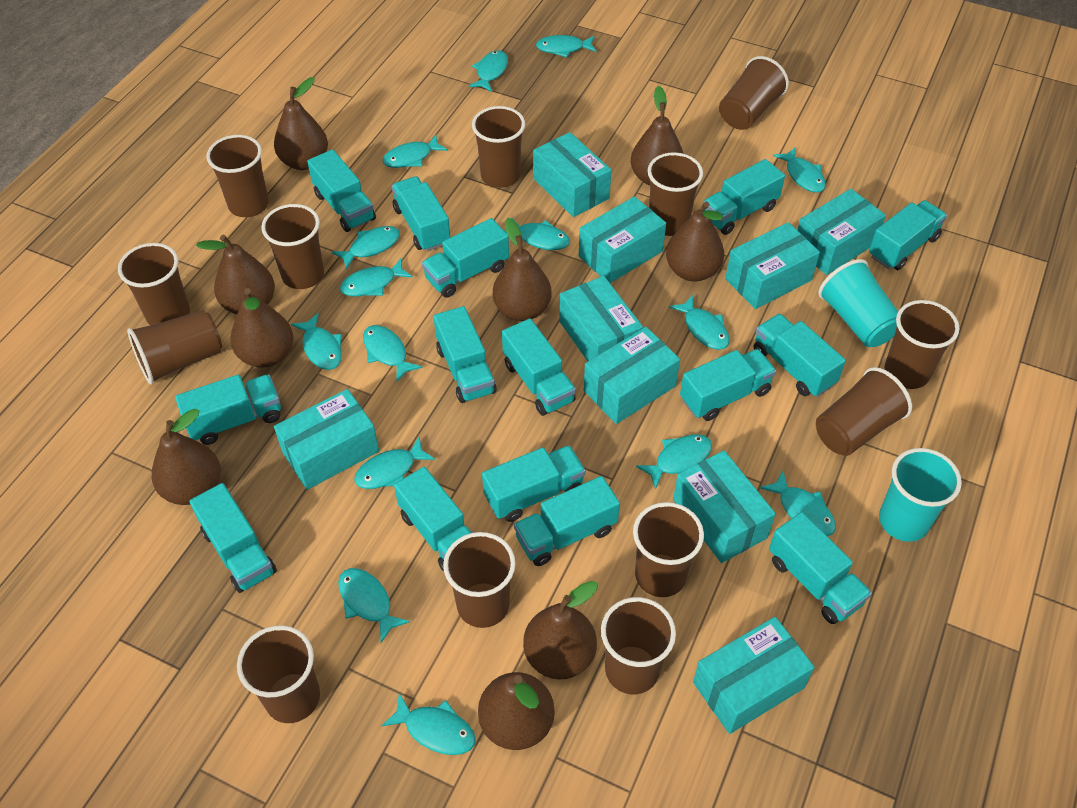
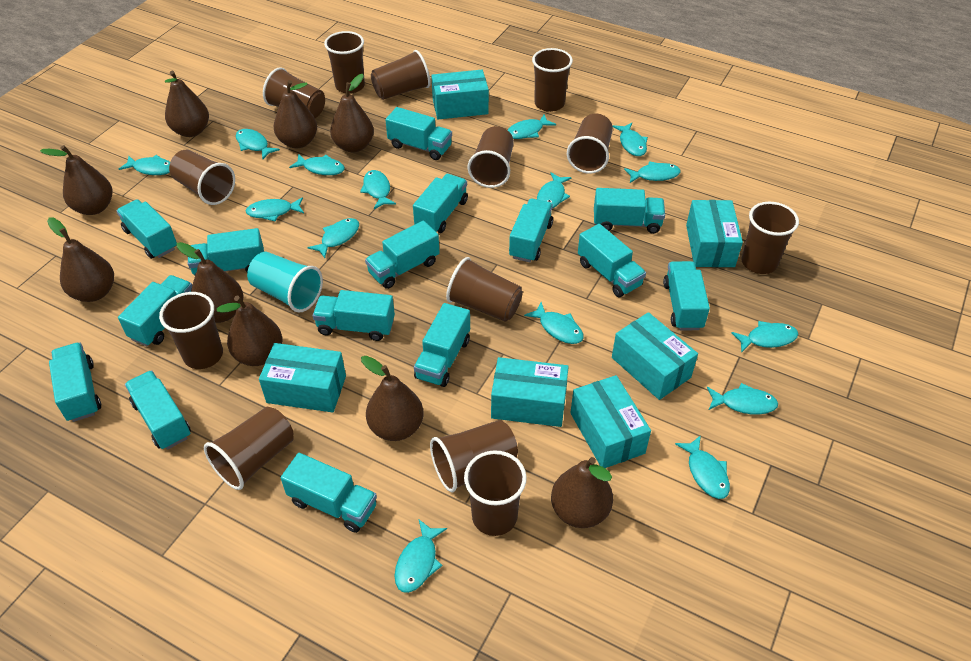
turquoise box: 9 -> 6
turquoise cup: 2 -> 1

